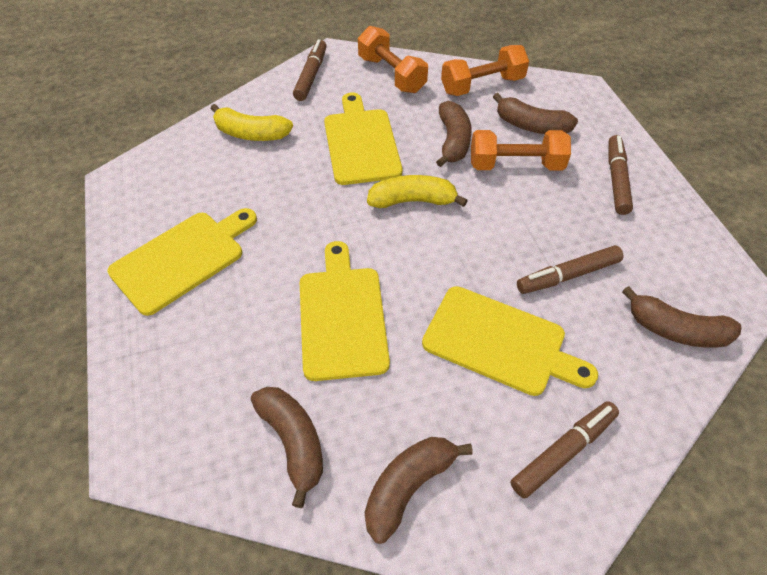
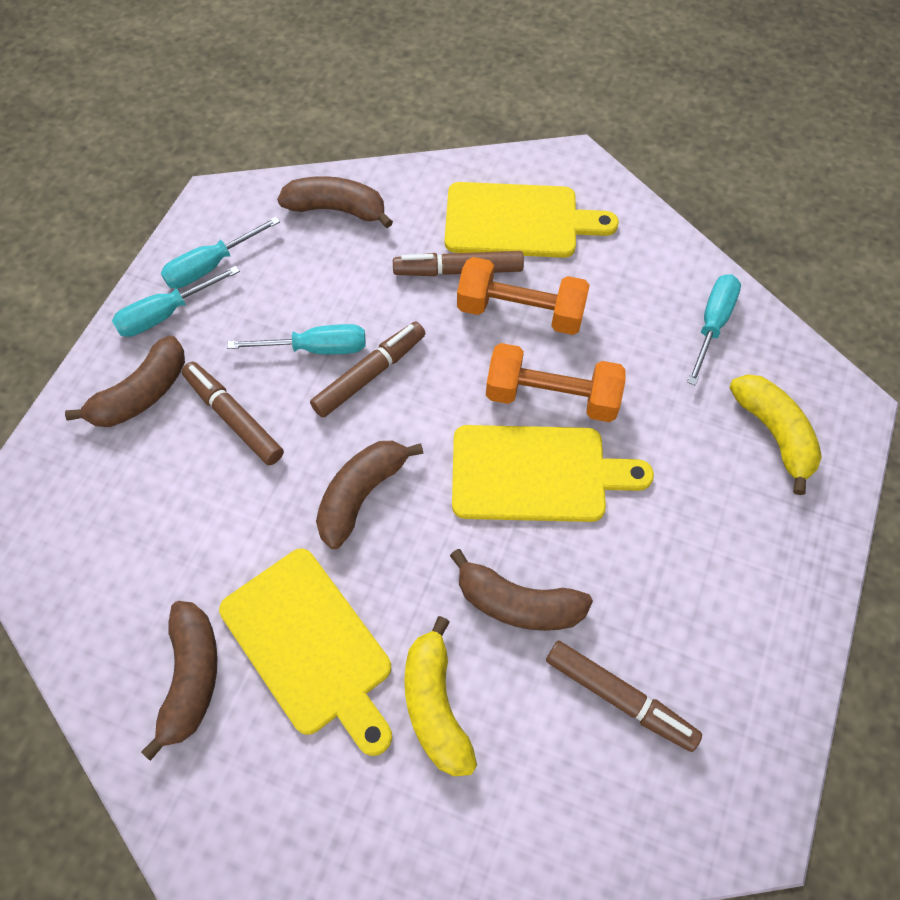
orange dumbbell: 3 -> 2
turquoise screwdriver: 0 -> 4
yellow cutting board: 4 -> 3

